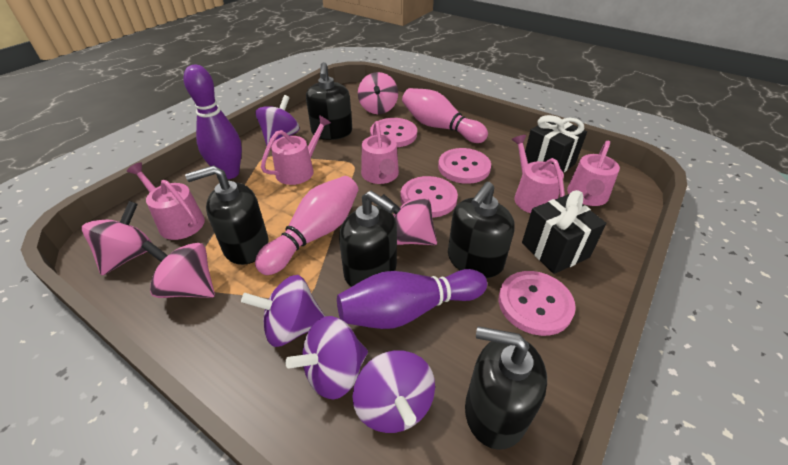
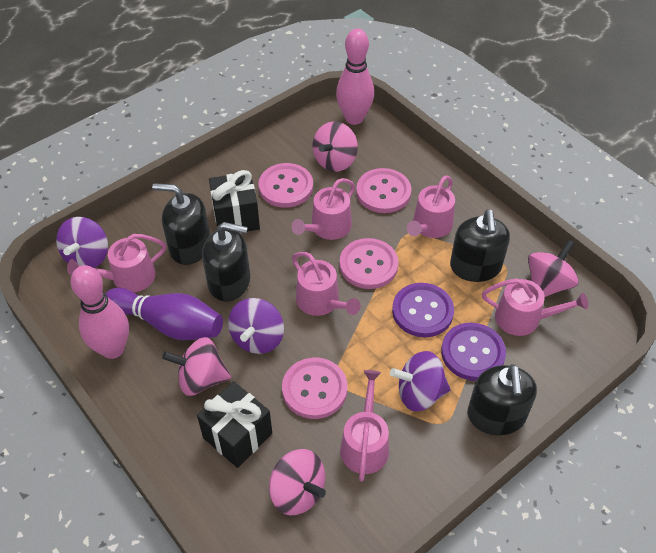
black soap dispenser: 5 -> 4
pink watering can: 5 -> 6
purple bowling pin: 2 -> 1
purple button: 0 -> 2
purple spinning top: 4 -> 3

